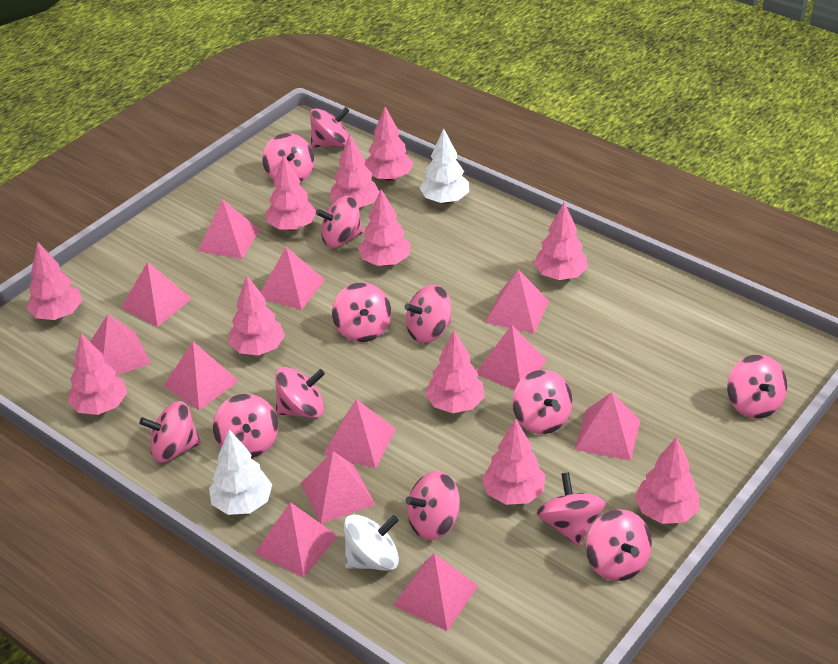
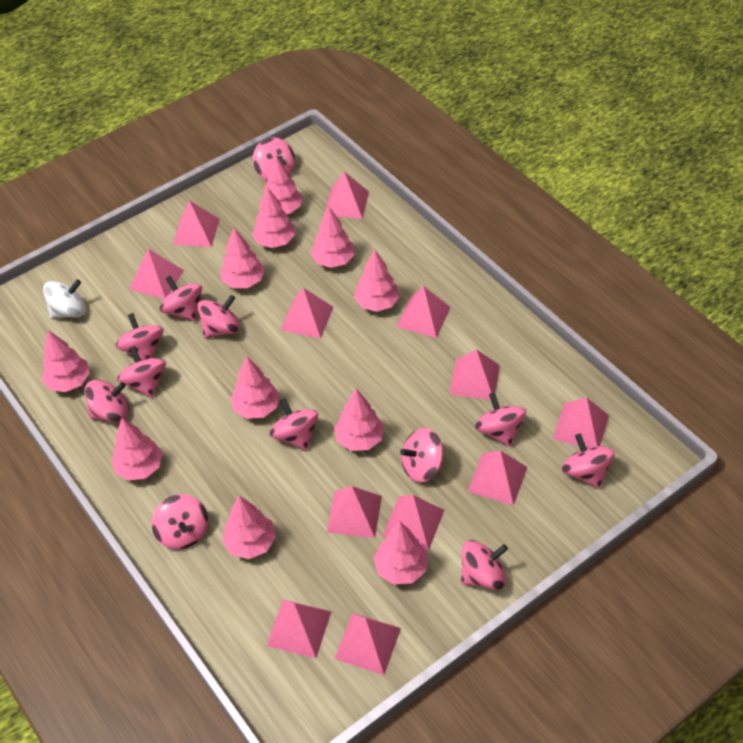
pink spinning top: 13 -> 12
white tree: 2 -> 0

